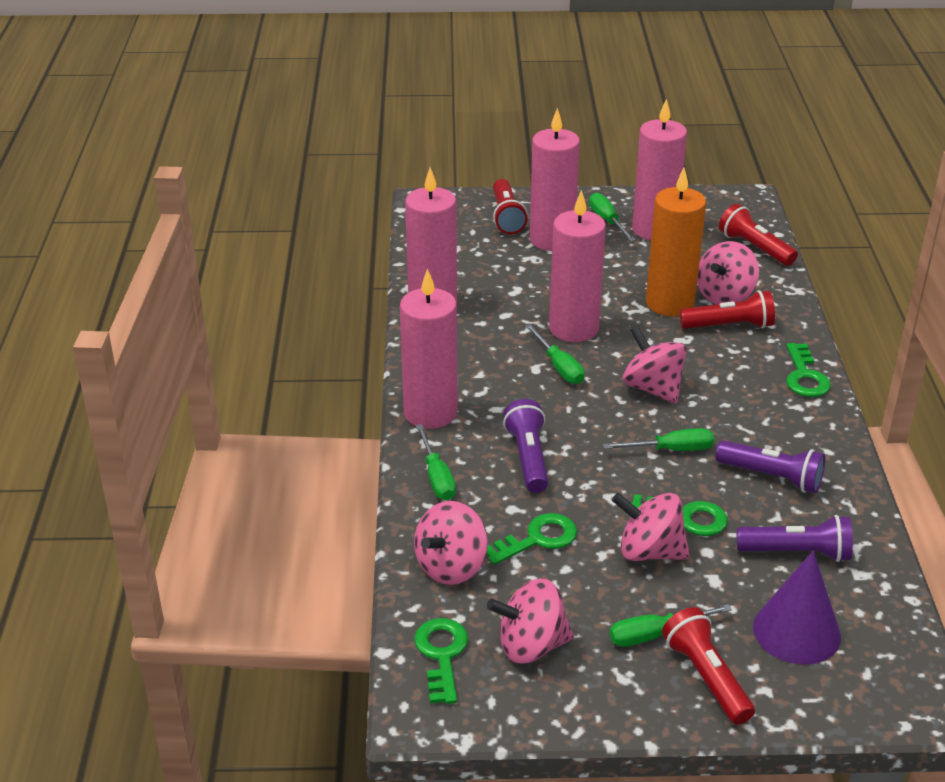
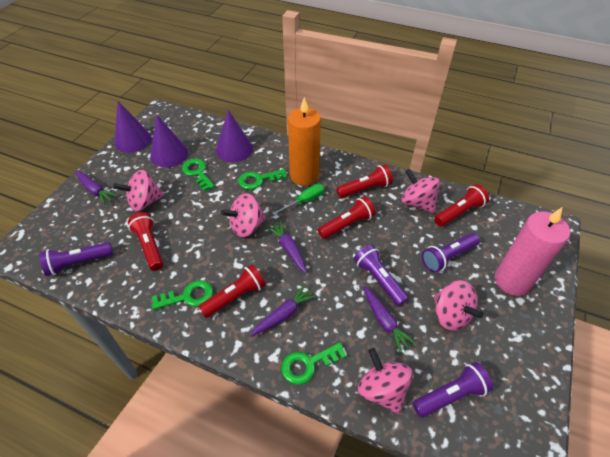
green screwdriver: 5 -> 1
pink candle: 5 -> 1
purple carrot: 0 -> 4
purple cone: 1 -> 3
purple flashlight: 3 -> 4
red flashlight: 4 -> 5

